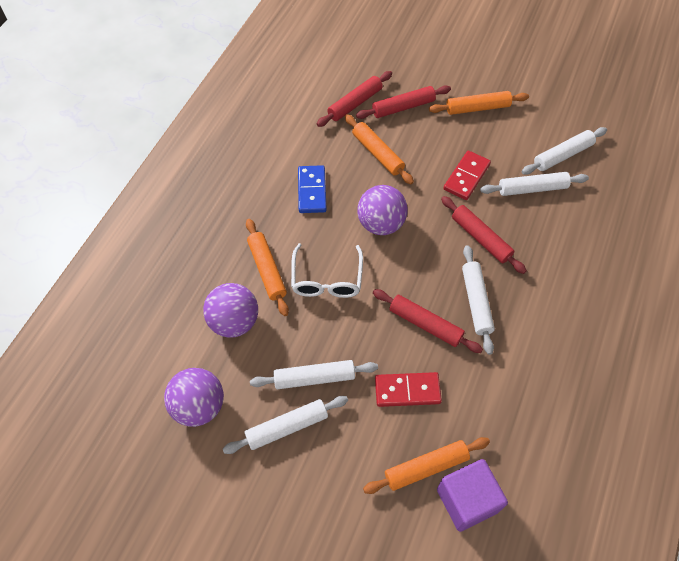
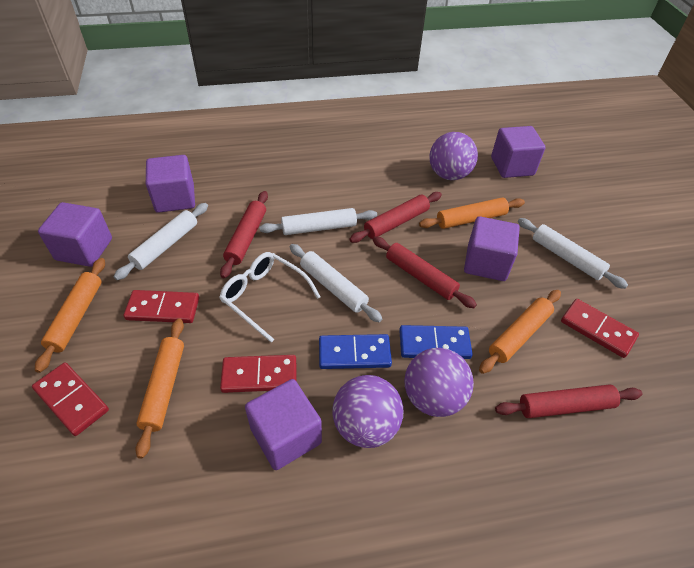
blue domino: 1 -> 2
purple cube: 1 -> 5
red domino: 2 -> 4
white rolling pin: 5 -> 4

